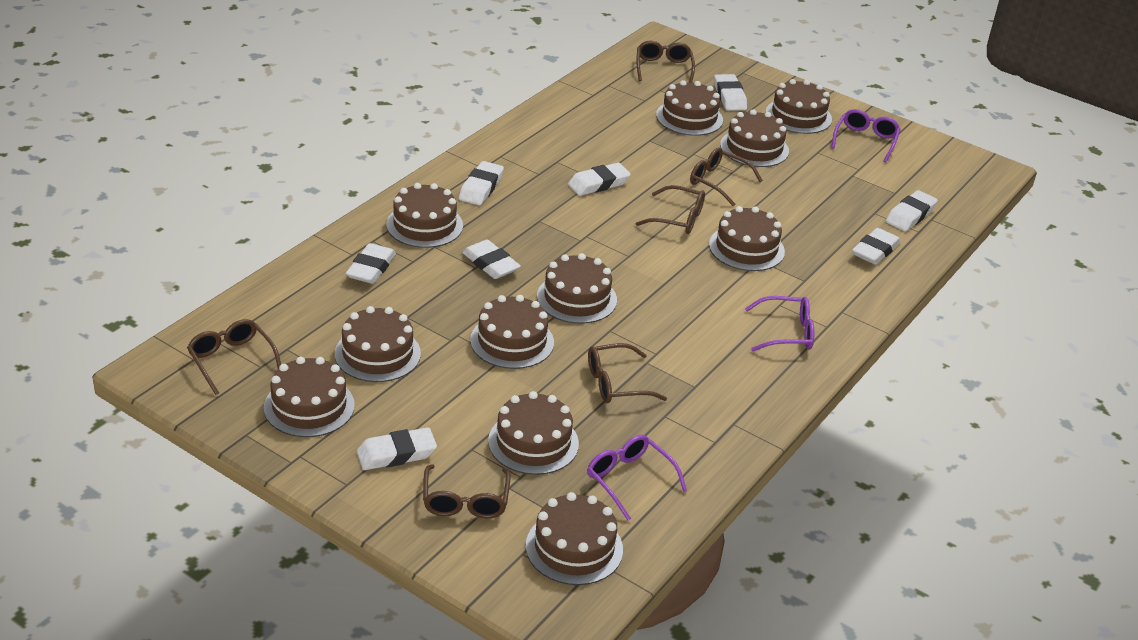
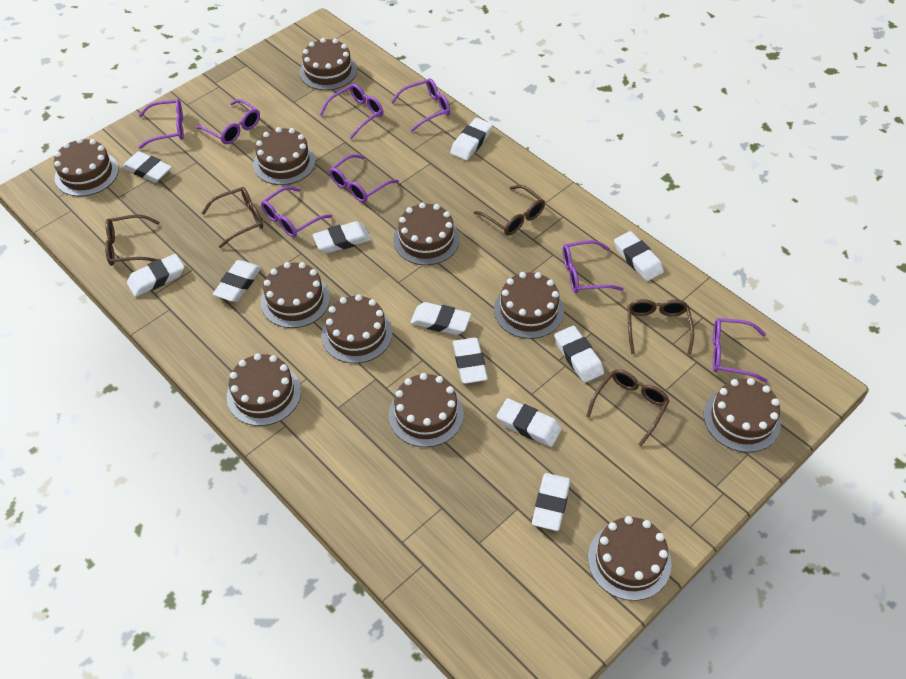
brown glasses: 6 -> 5
purple glasses: 3 -> 8
white eraser: 8 -> 11

